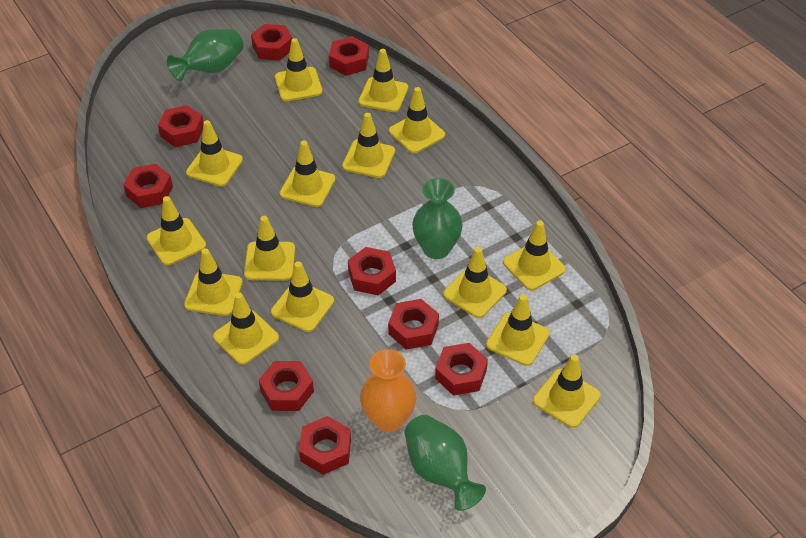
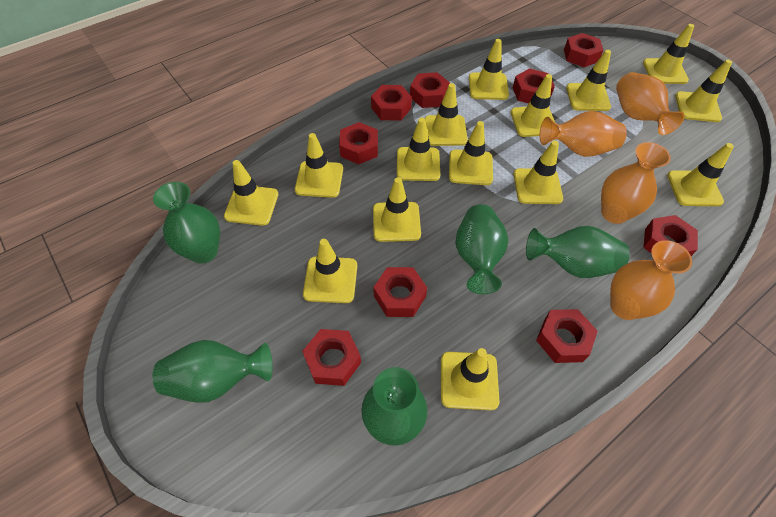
green vase: 3 -> 5
orange vase: 1 -> 4

